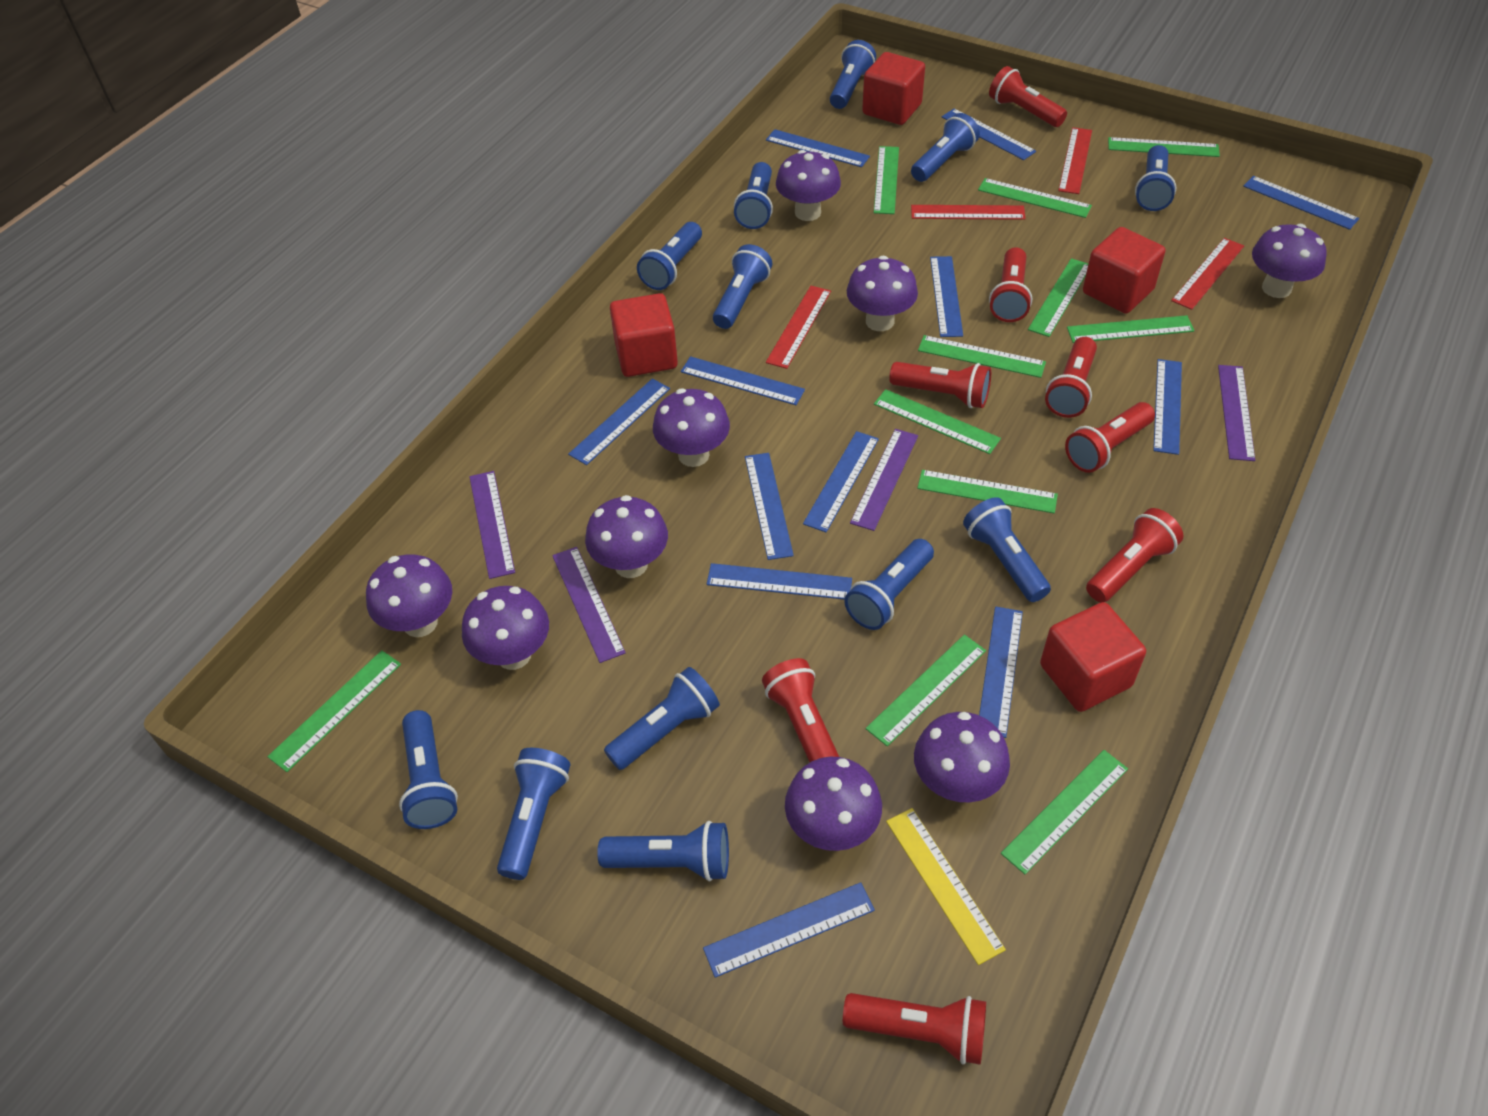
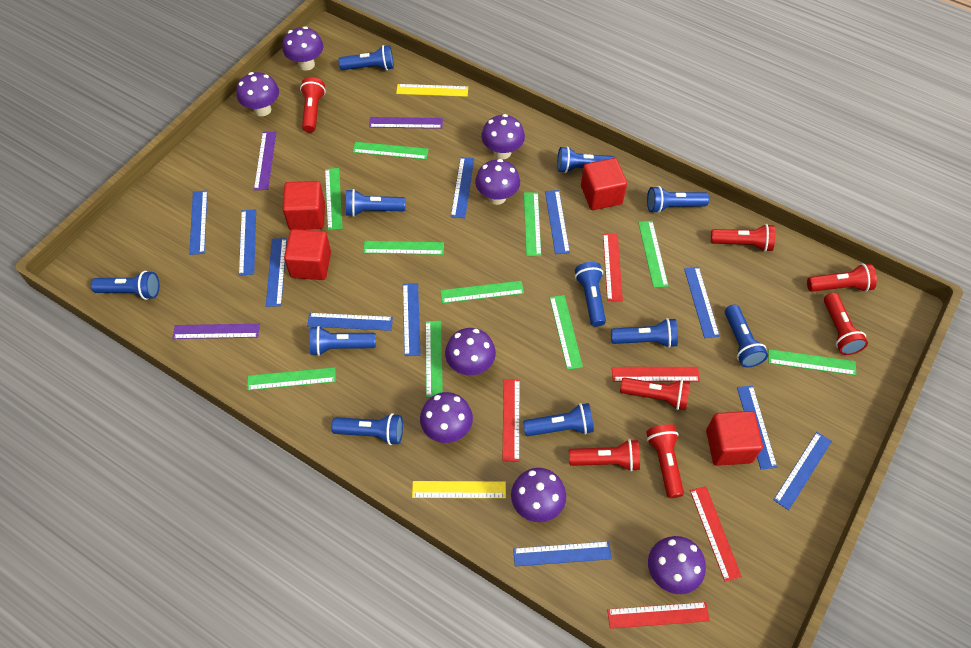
blue flashlight: 12 -> 11
blue ruler: 12 -> 11
green ruler: 11 -> 10
purple mushroom: 9 -> 8
purple ruler: 4 -> 3
red flashlight: 8 -> 7
red ruler: 4 -> 5
yellow ruler: 1 -> 2

